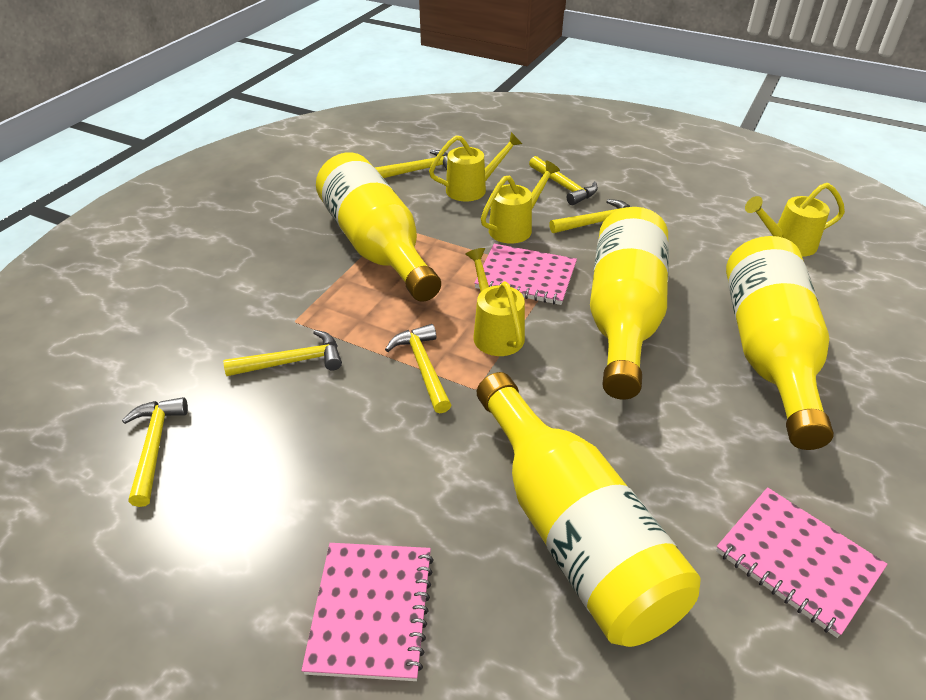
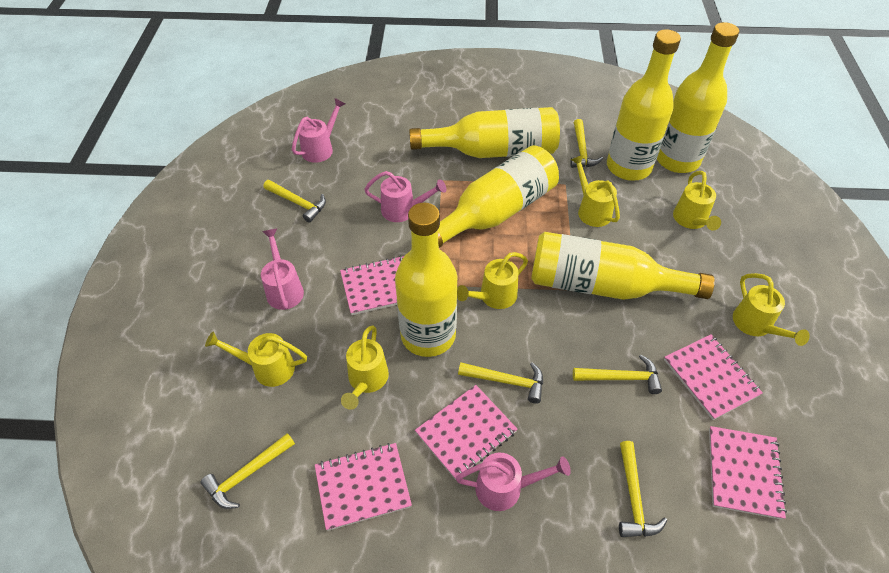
pink notebook: 3 -> 5
pink watering can: 0 -> 4
yellow bottle: 4 -> 6
yellow watering can: 4 -> 6

